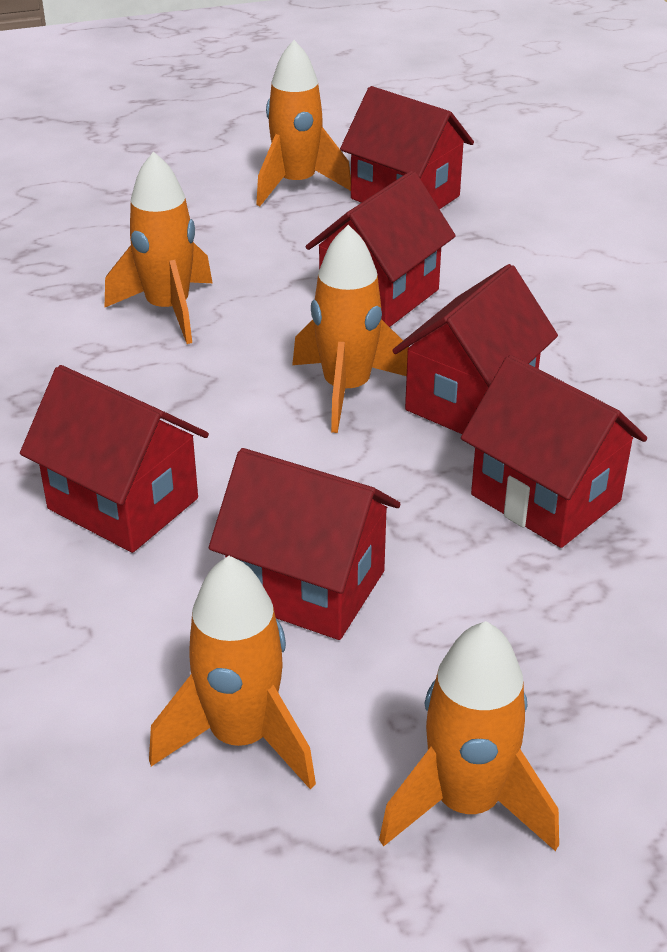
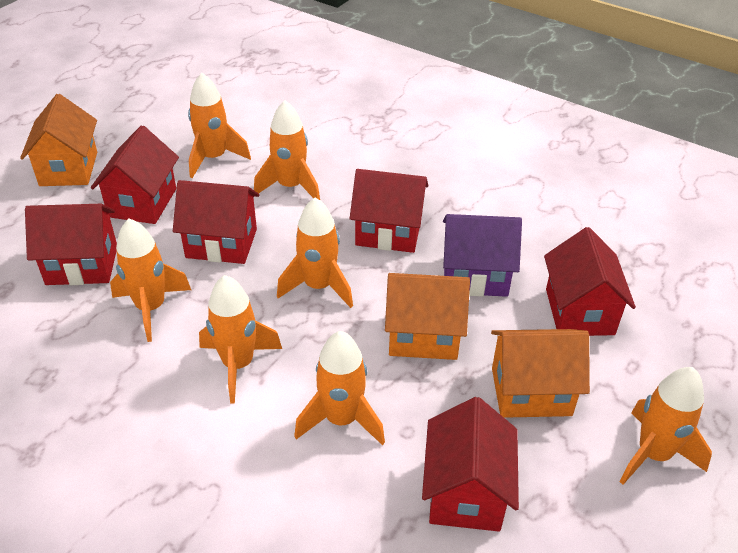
orange house: 0 -> 3
orange rocket: 5 -> 7
purple house: 0 -> 1

